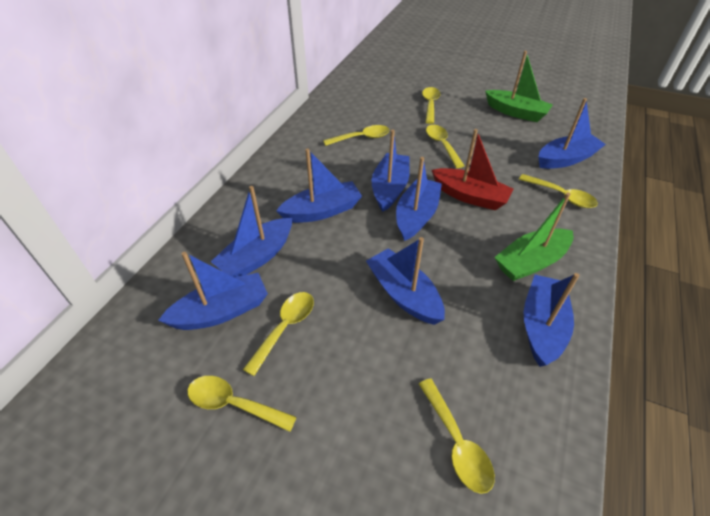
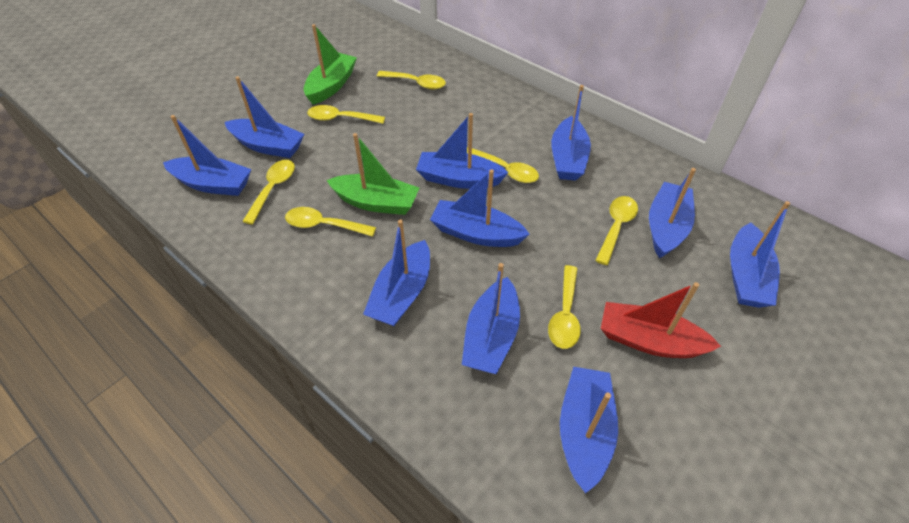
blue boat: 8 -> 10

